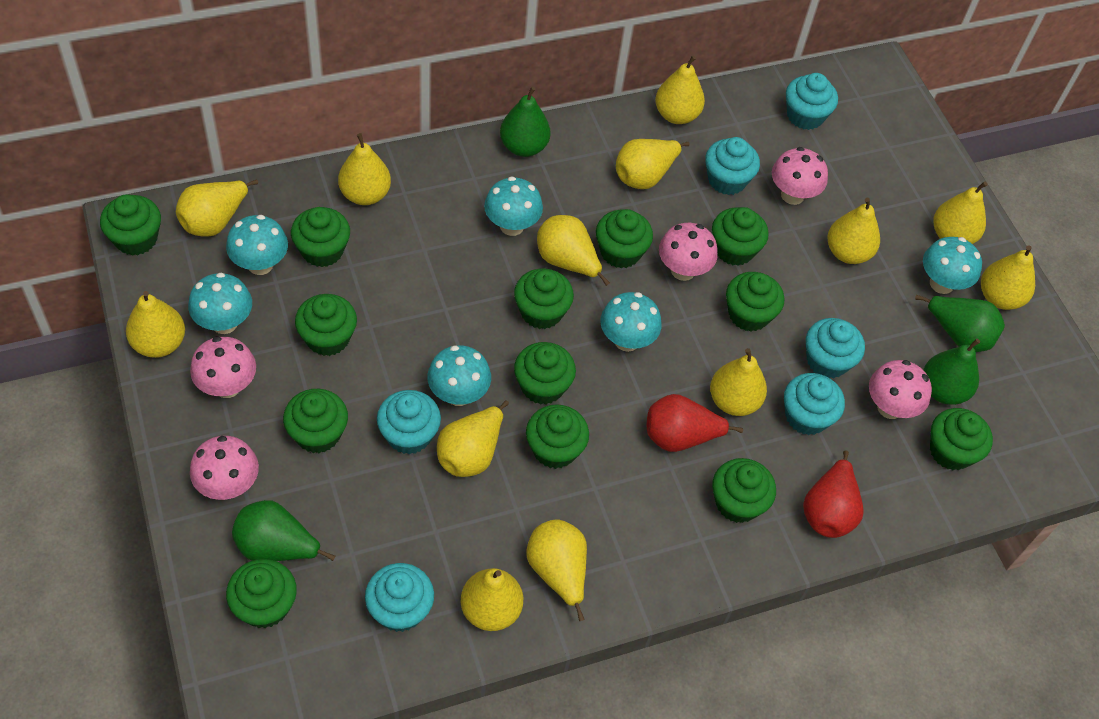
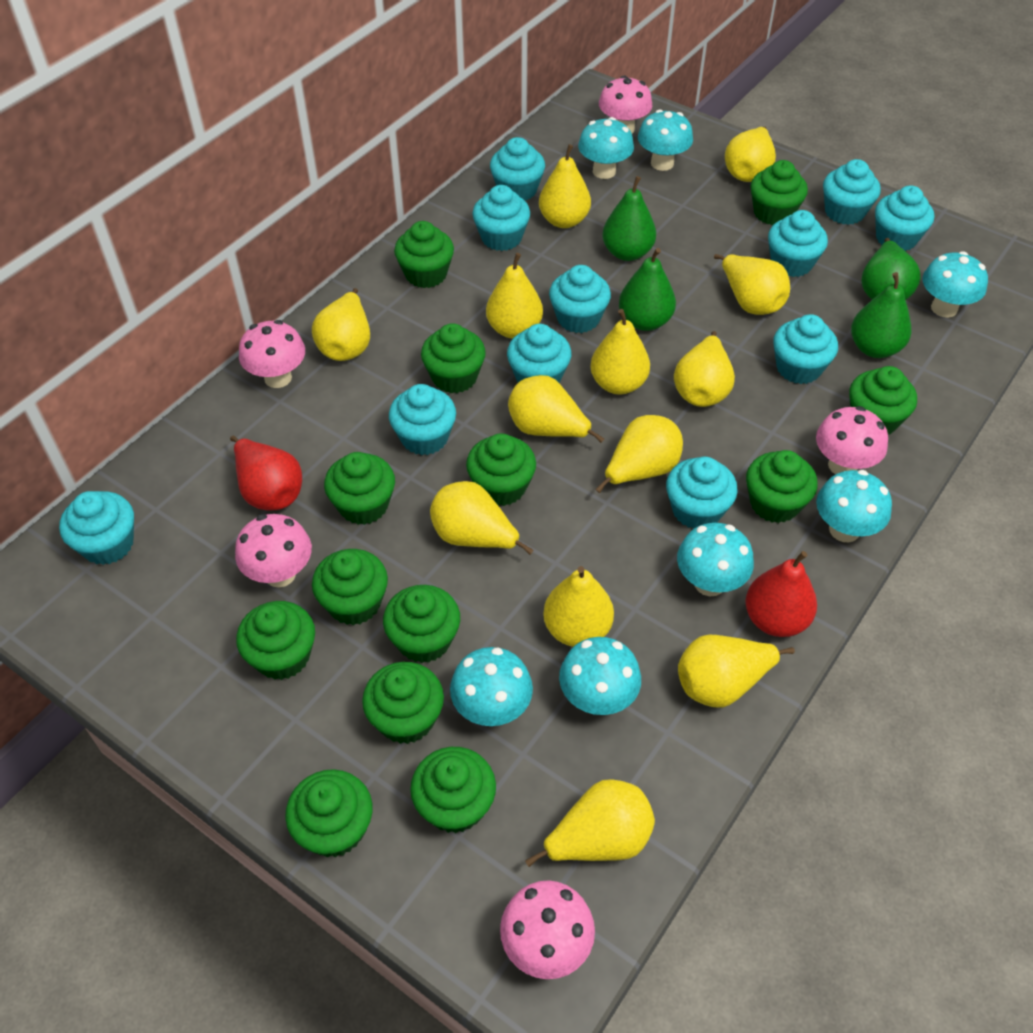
turquoise cupcake: 6 -> 11
turquoise mushroom: 6 -> 7

